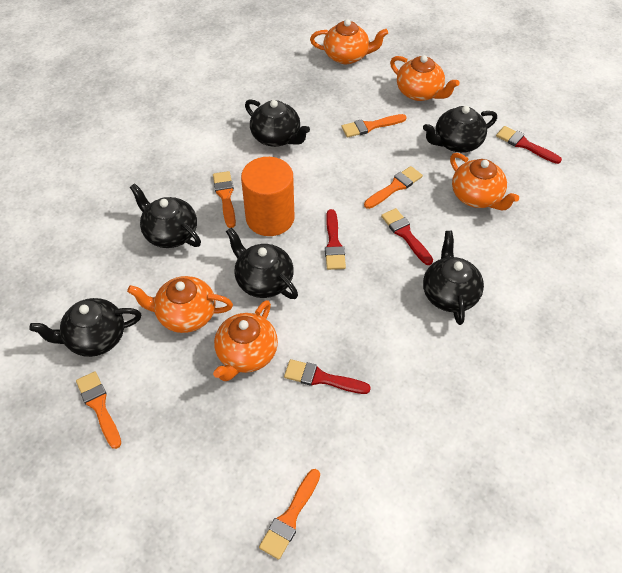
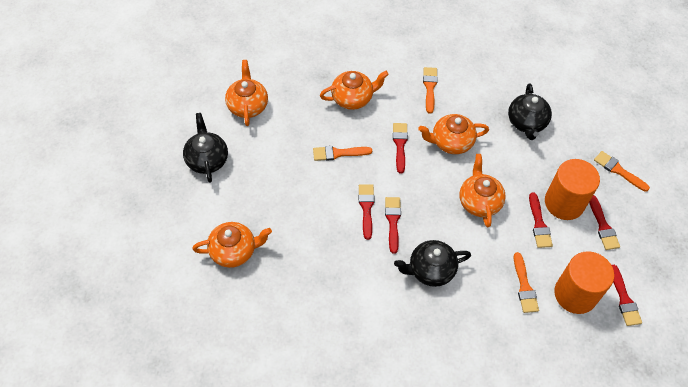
black teapot: 6 -> 3
orange brush: 5 -> 4
orange cylinder: 1 -> 2
red brush: 4 -> 6

